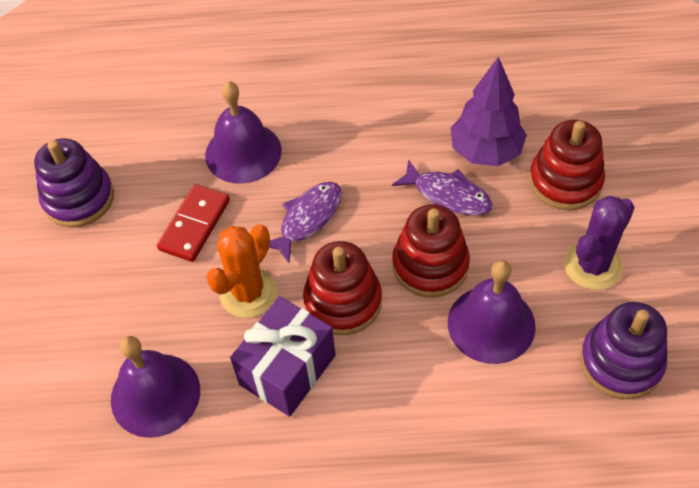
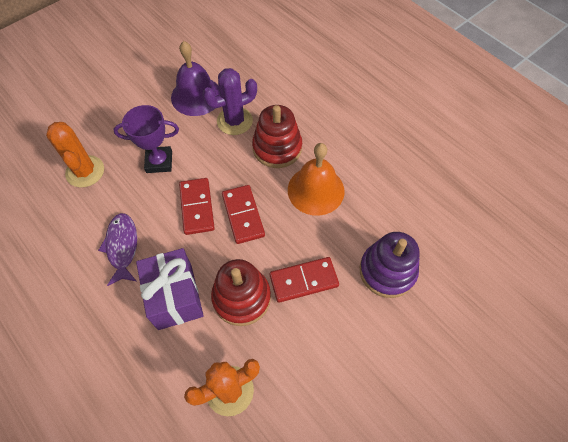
orange bell: 0 -> 1
orange cactus: 1 -> 2
purple bell: 3 -> 1
purple fish: 2 -> 1
purple stacking toy: 2 -> 1
purple tree: 1 -> 0
purple trophy: 0 -> 1
red domino: 1 -> 3
red stacking toy: 3 -> 2

